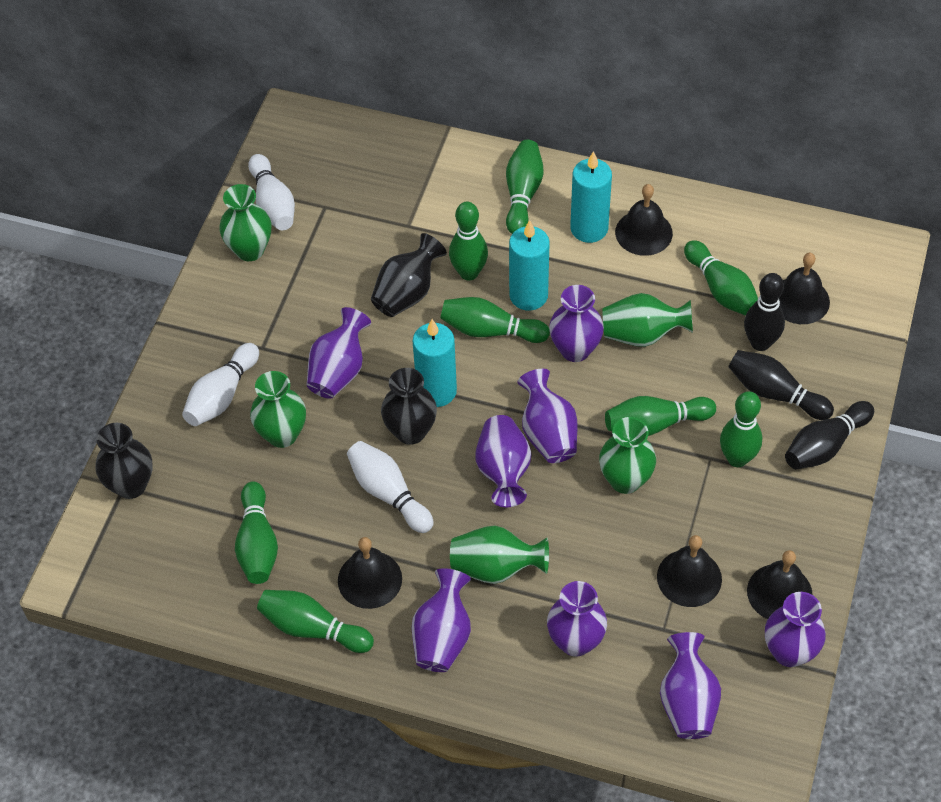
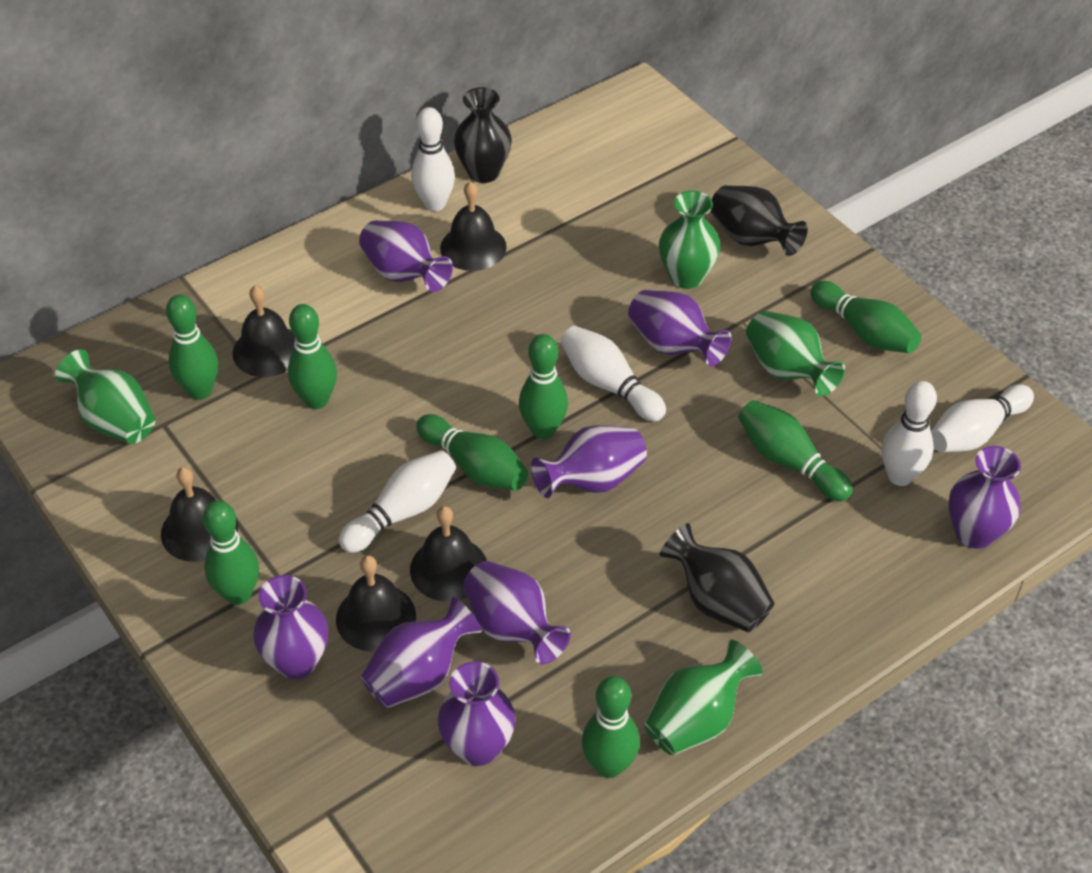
black bowling pin: 3 -> 0
green vase: 5 -> 4
turquoise candle: 3 -> 0
white bowling pin: 3 -> 5

